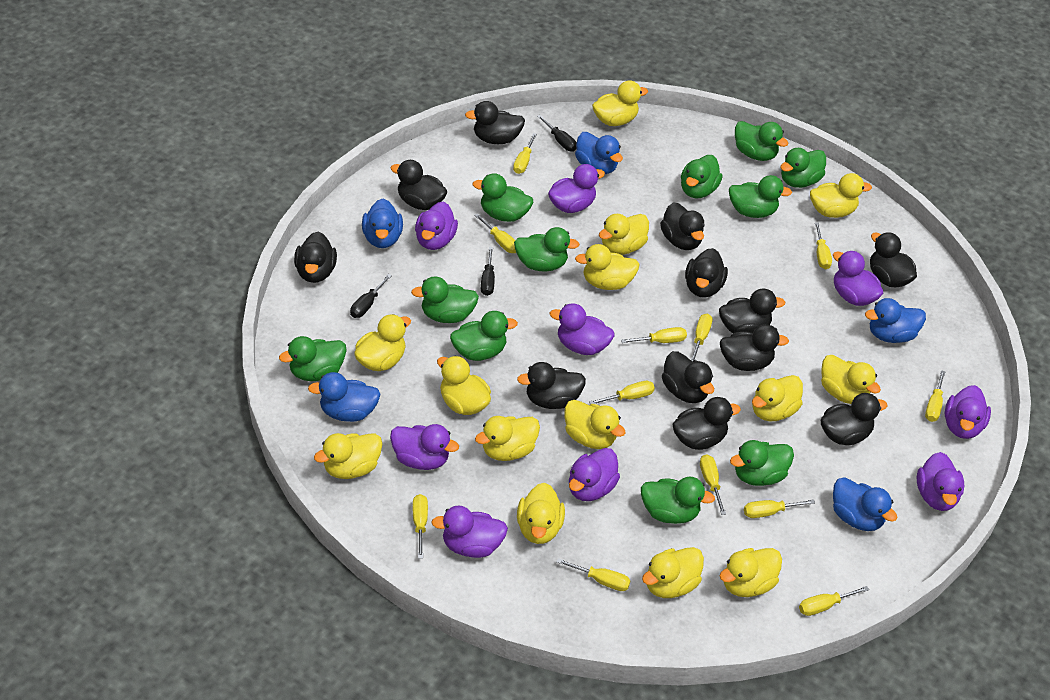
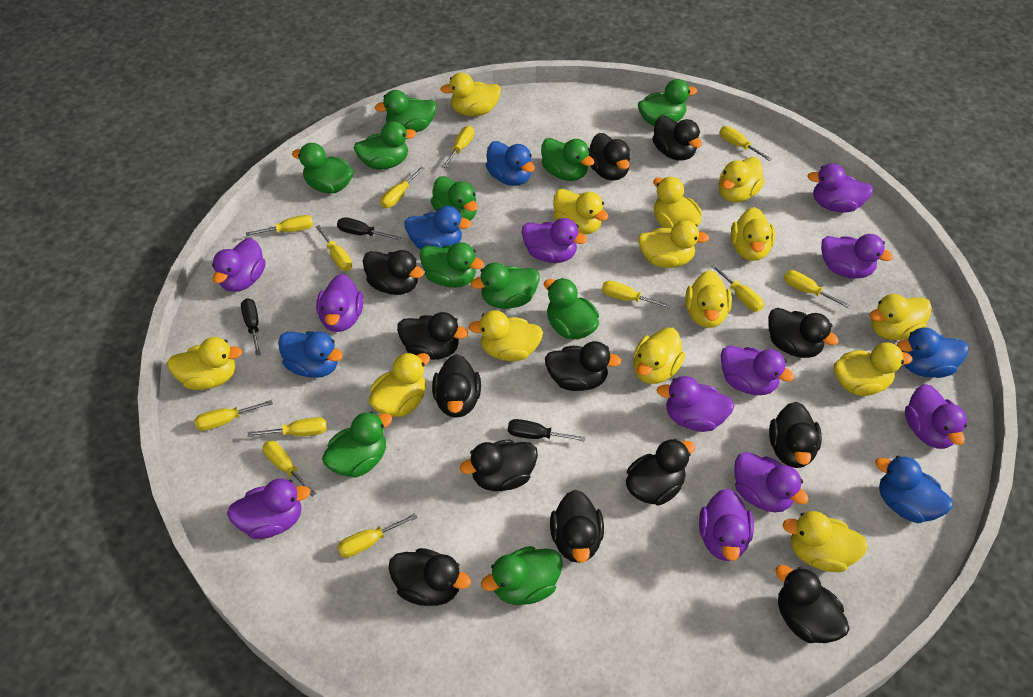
black duck: 12 -> 13
purple duck: 9 -> 11

